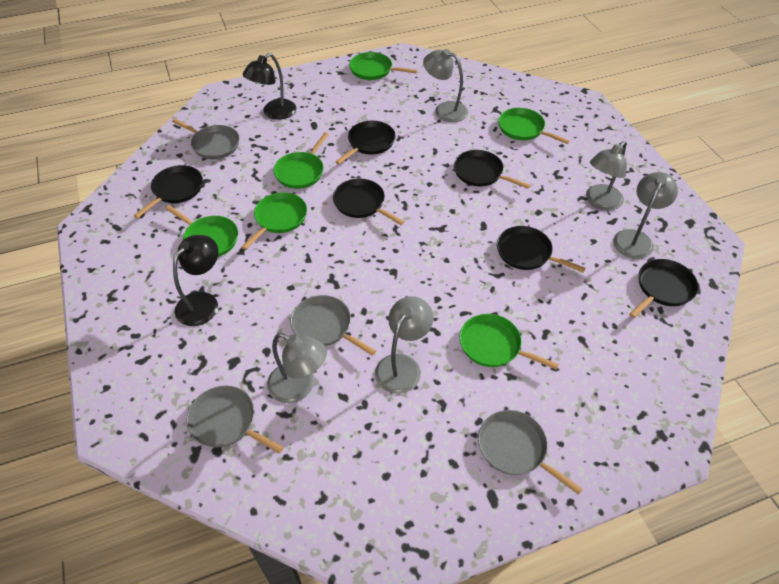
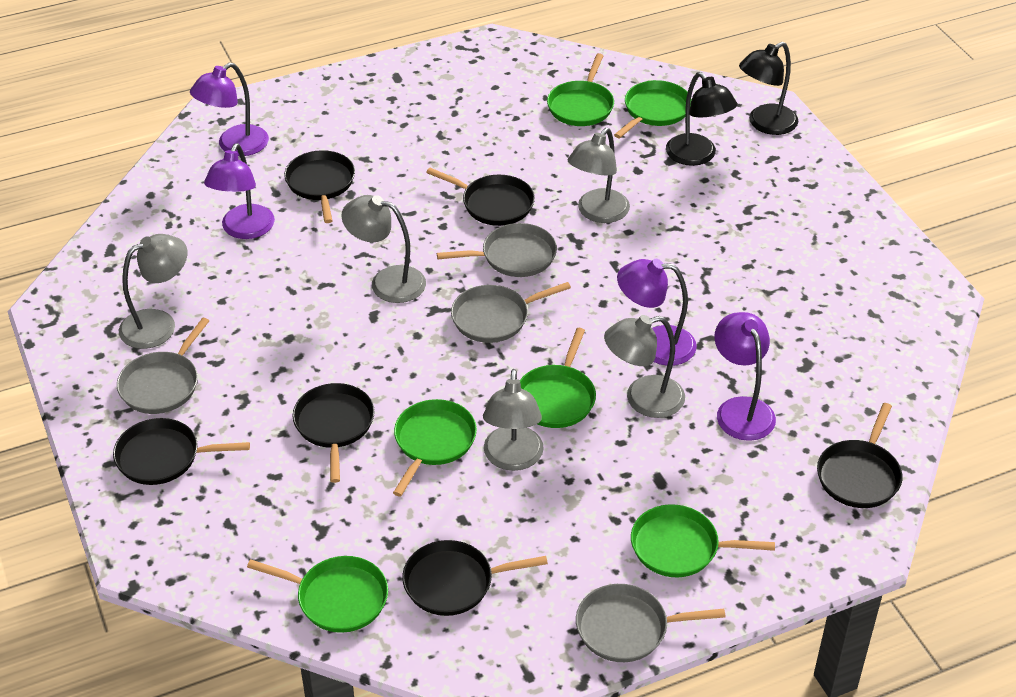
purple lamp: 0 -> 4

